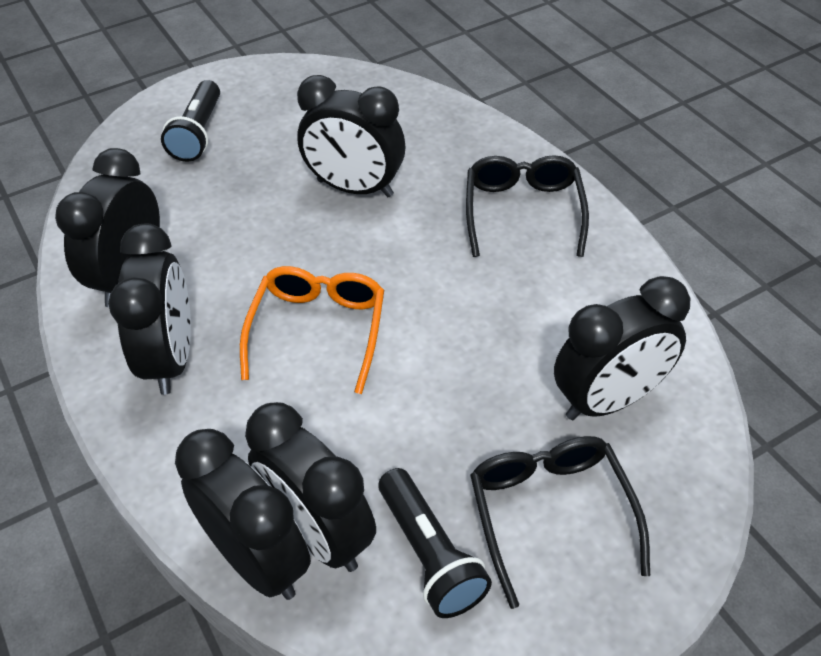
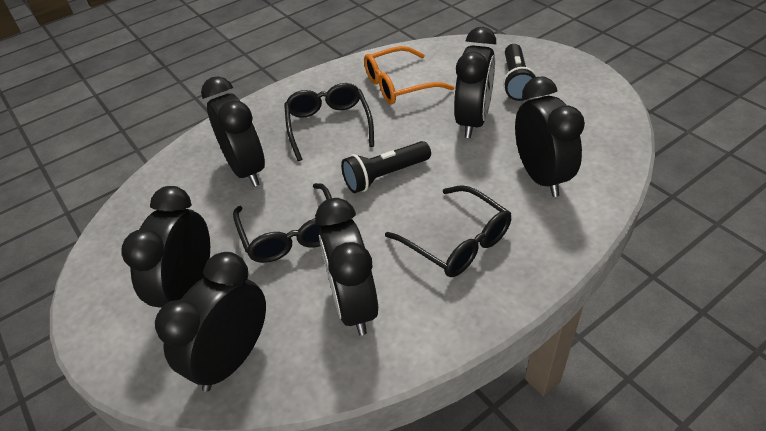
black glasses: 2 -> 3

